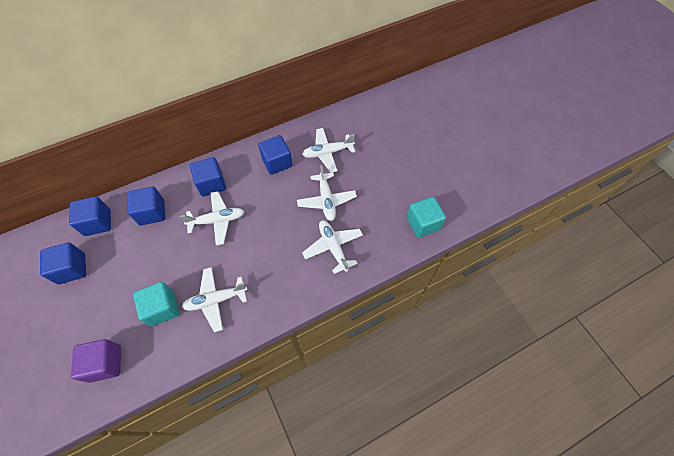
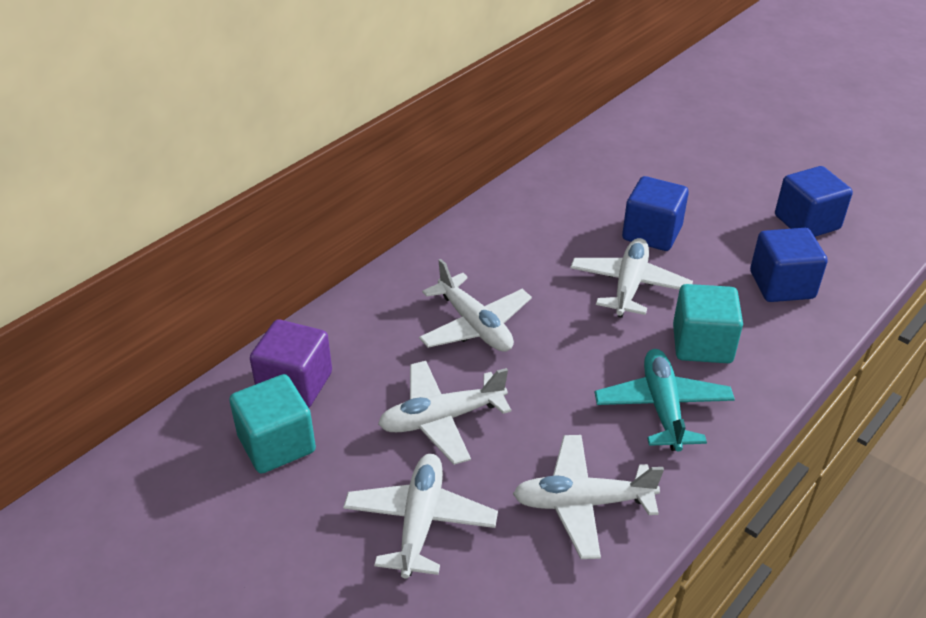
blue cube: 5 -> 3
turquoise plane: 0 -> 1

